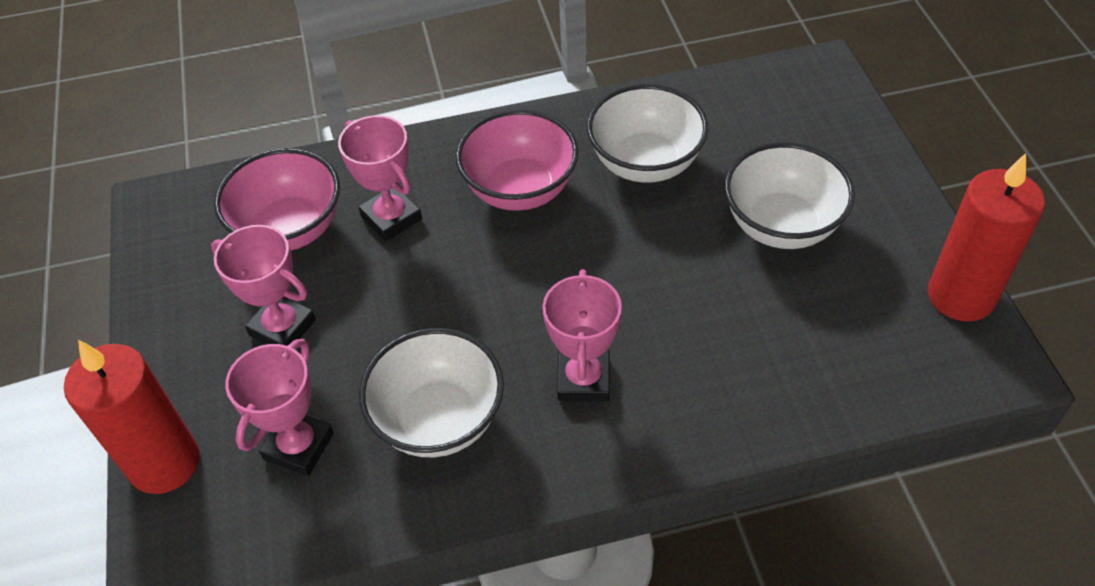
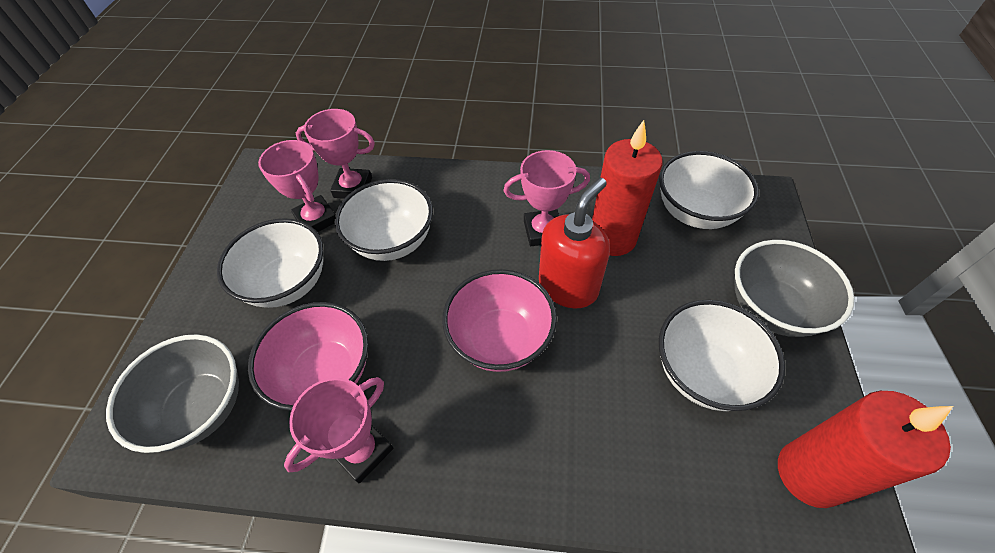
grey bowl: 0 -> 2
red soap dispenser: 0 -> 1
white bowl: 3 -> 4

